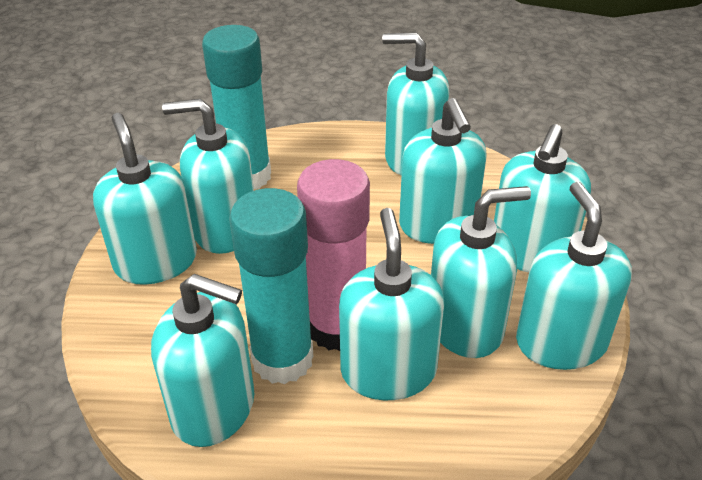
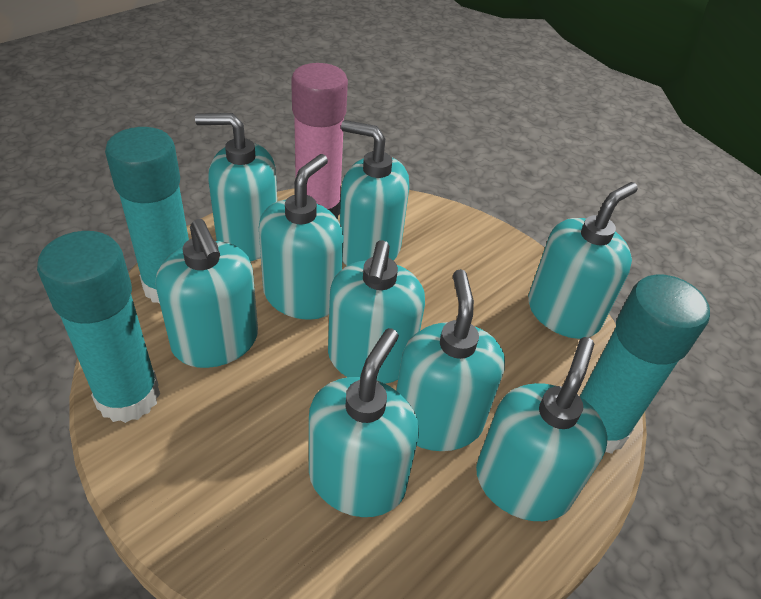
turquoise glue stick: 2 -> 3

